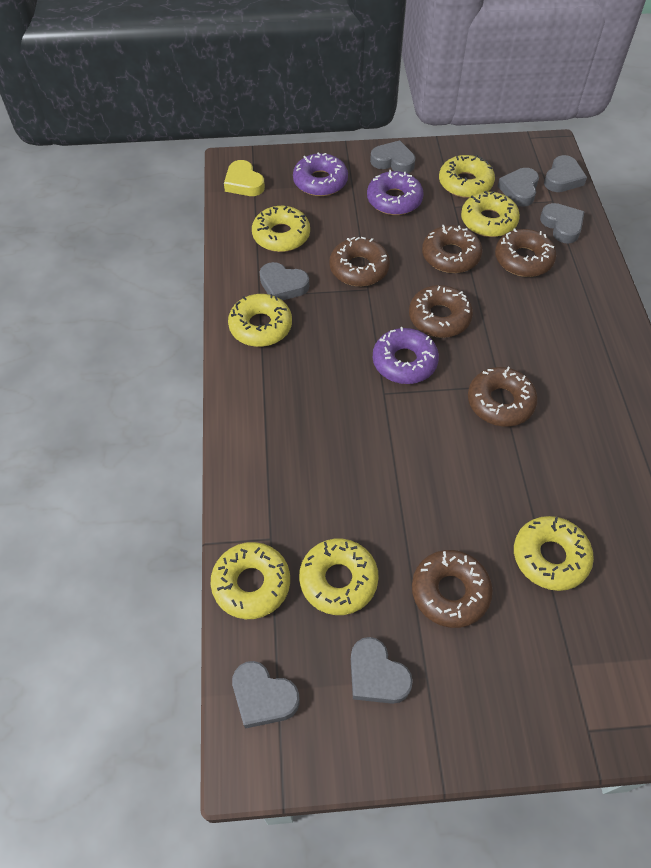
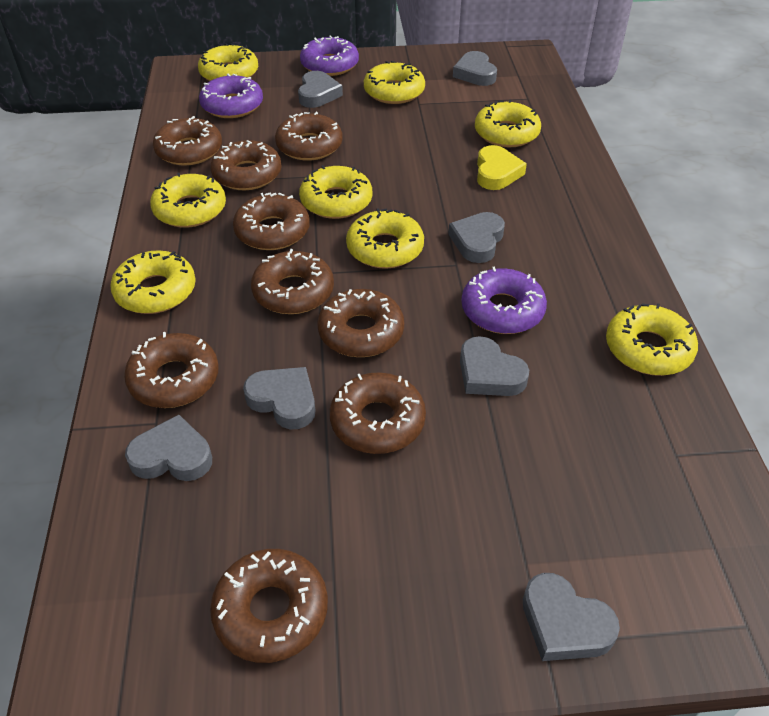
brown donut: 6 -> 9
yellow donut: 7 -> 8

